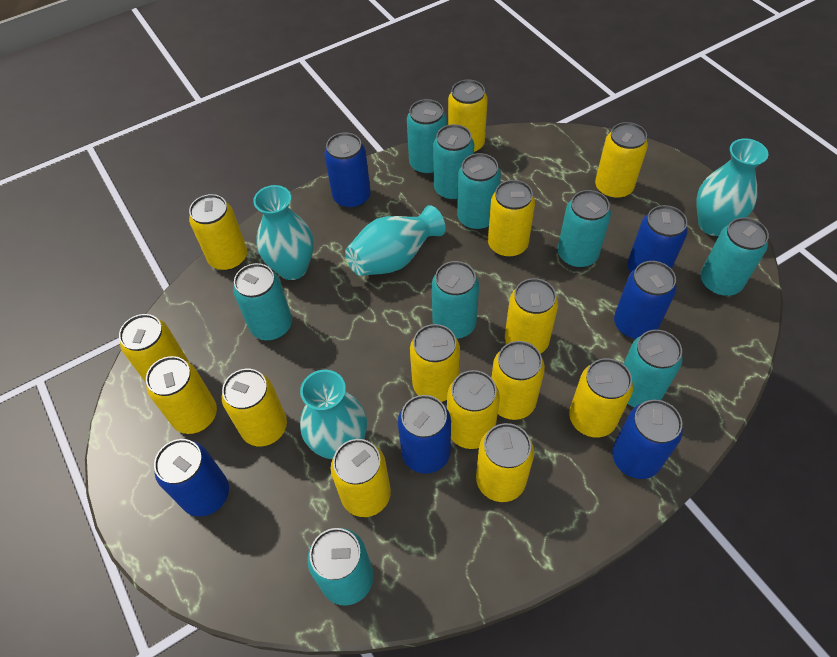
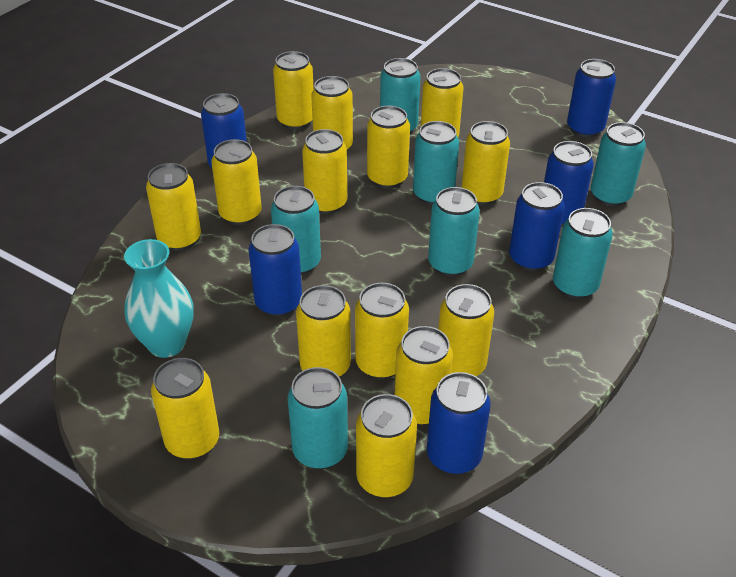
turquoise can: 9 -> 7
turquoise vase: 4 -> 1

